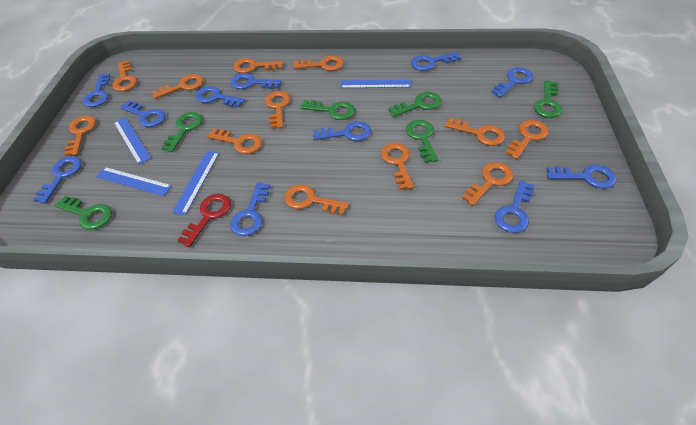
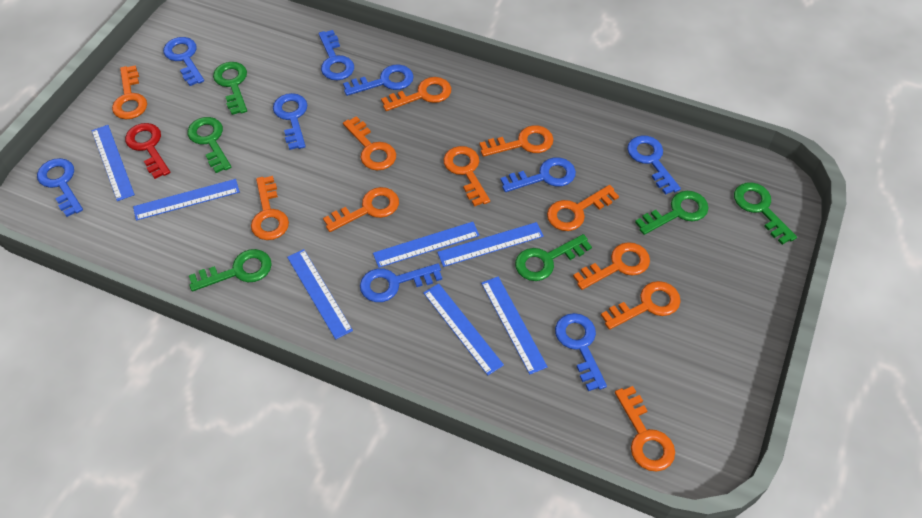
blue key: 11 -> 9
blue ruler: 4 -> 7
orange key: 12 -> 11

